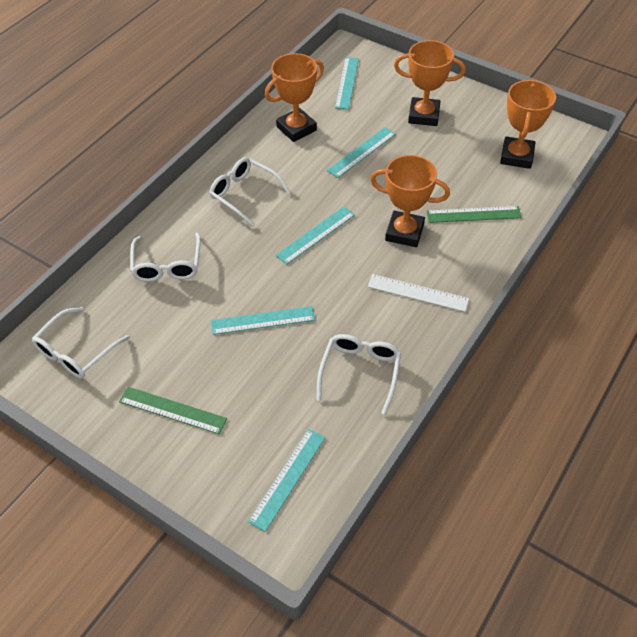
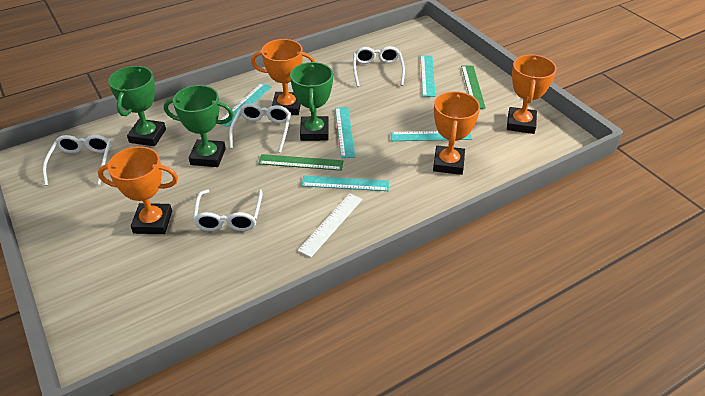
green trophy: 0 -> 3

